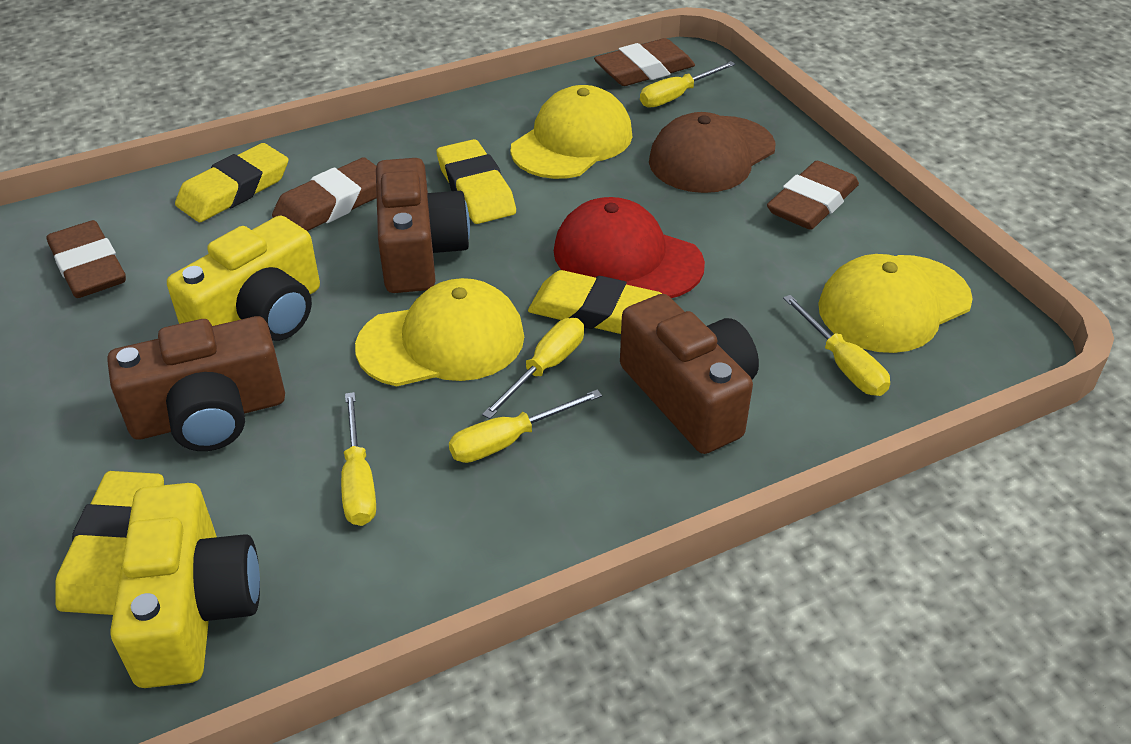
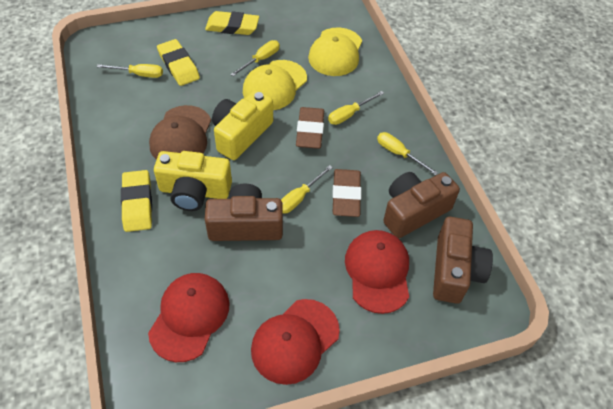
brown eraser: 4 -> 2
red cap: 1 -> 3
yellow cap: 3 -> 2
yellow eraser: 4 -> 3

